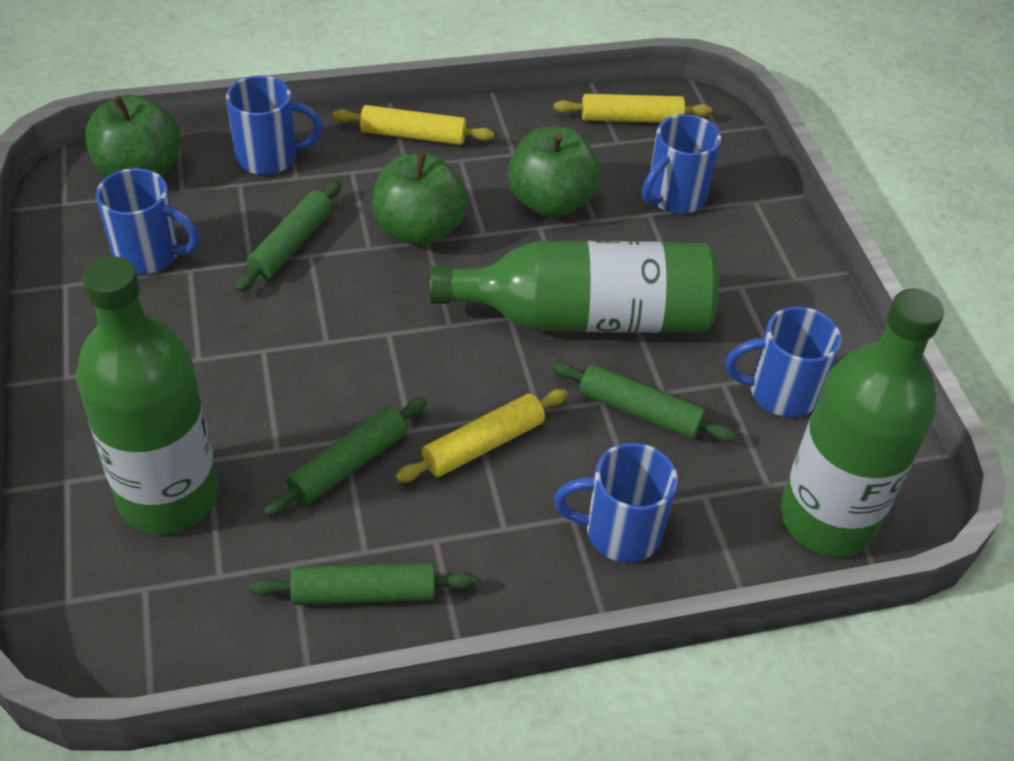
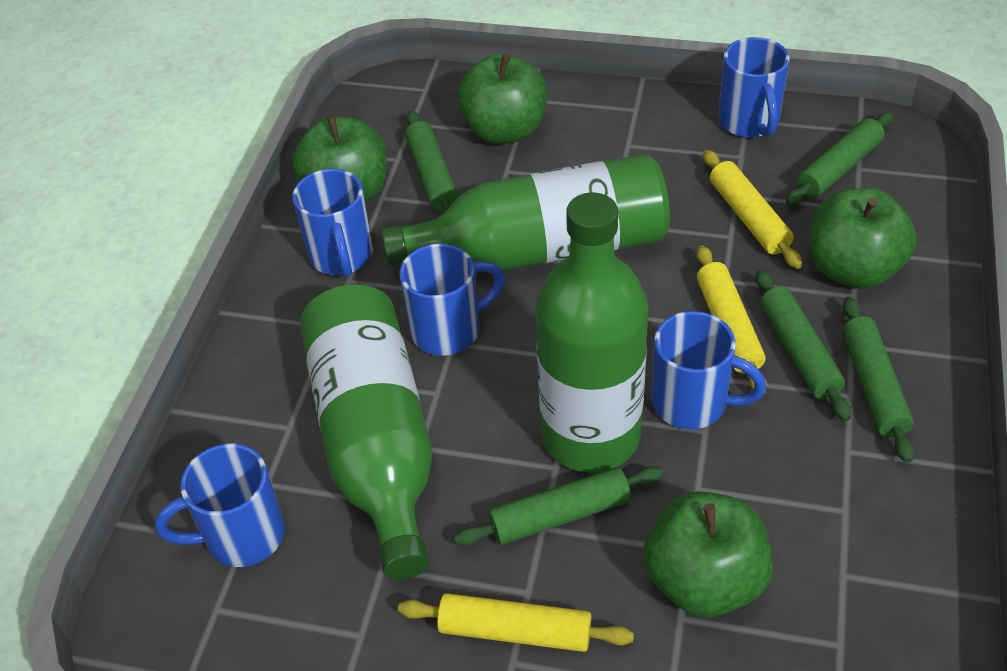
green apple: 3 -> 4
green rolling pin: 4 -> 5

